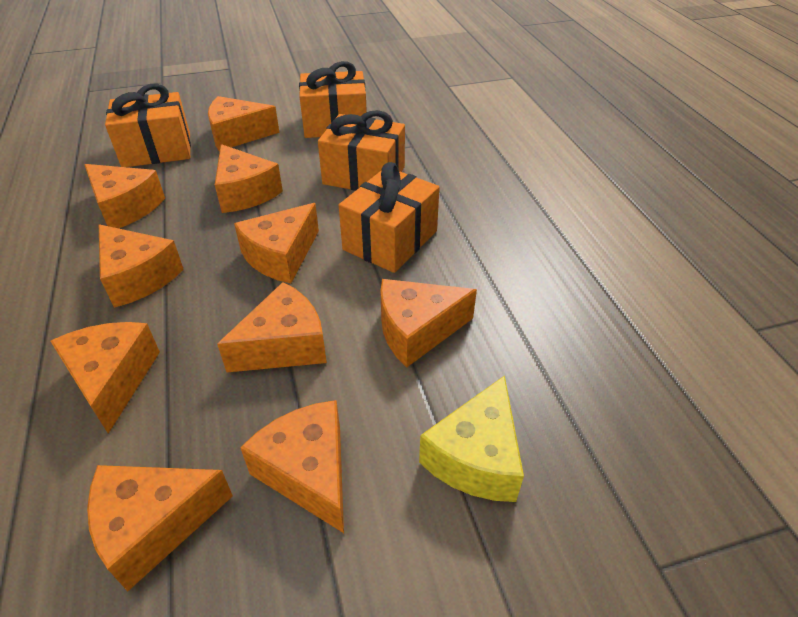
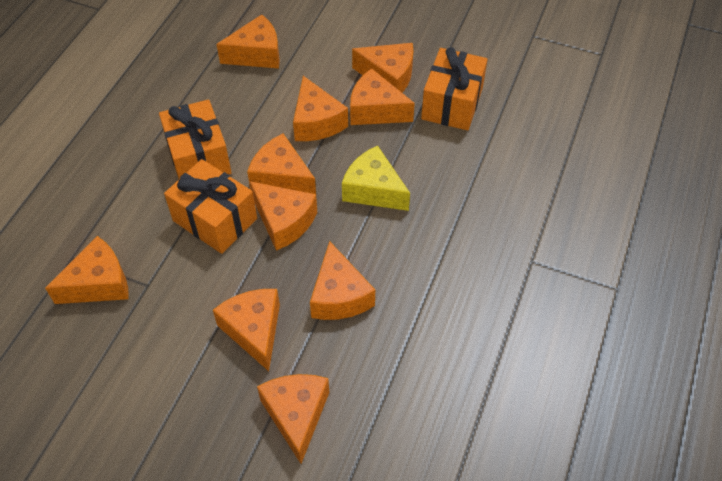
orange gift: 4 -> 3

